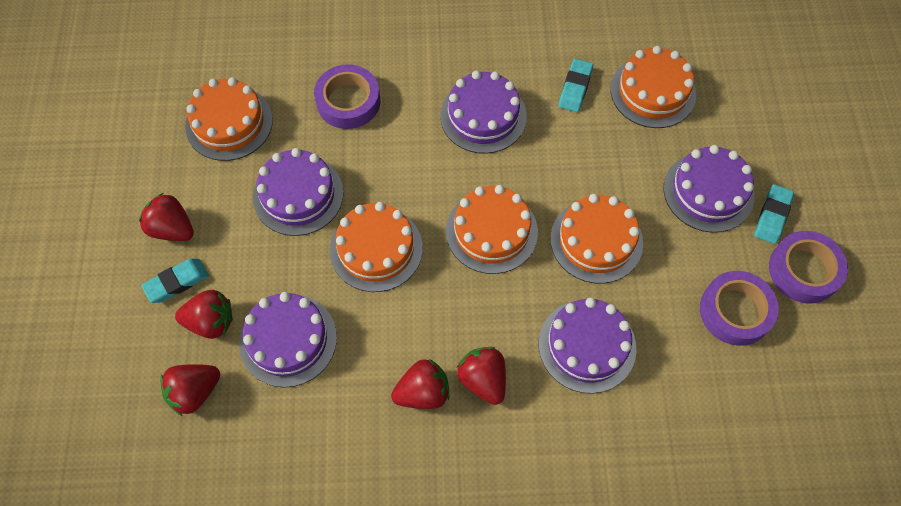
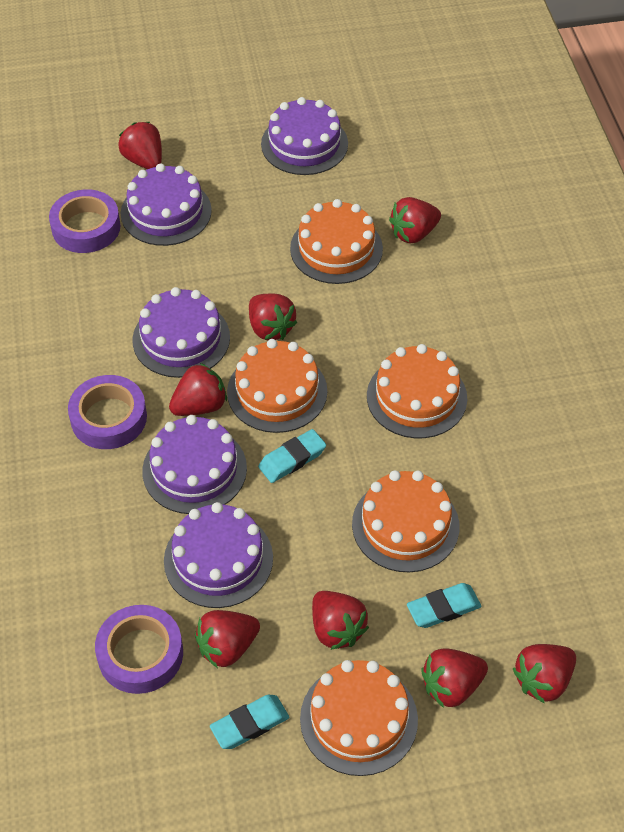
red strawberry: 5 -> 8

